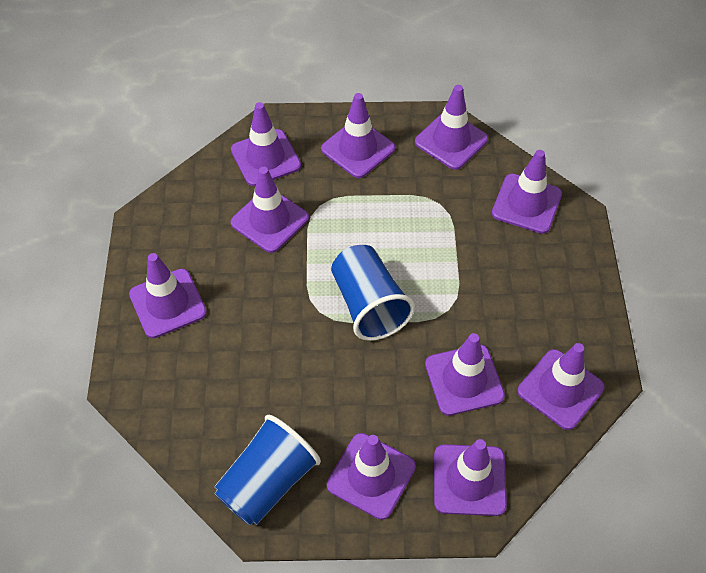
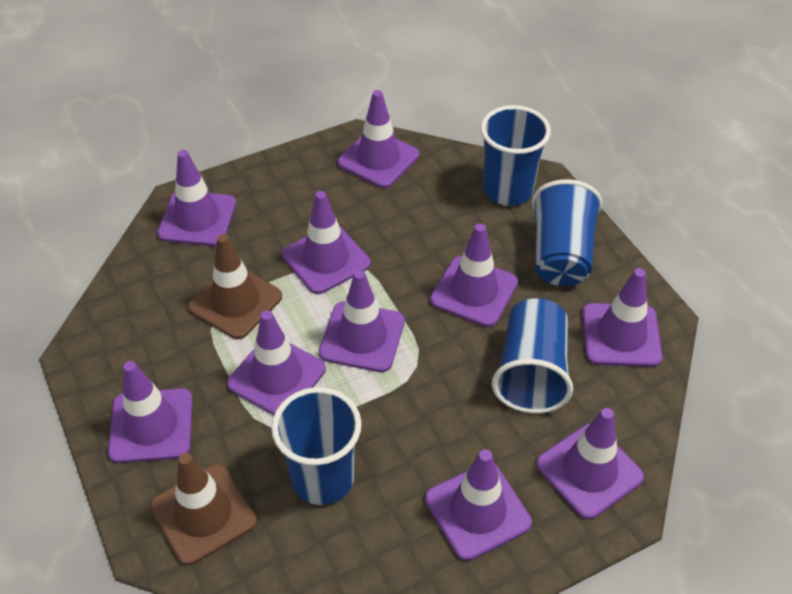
blue cup: 2 -> 4
brown traffic cone: 0 -> 2

